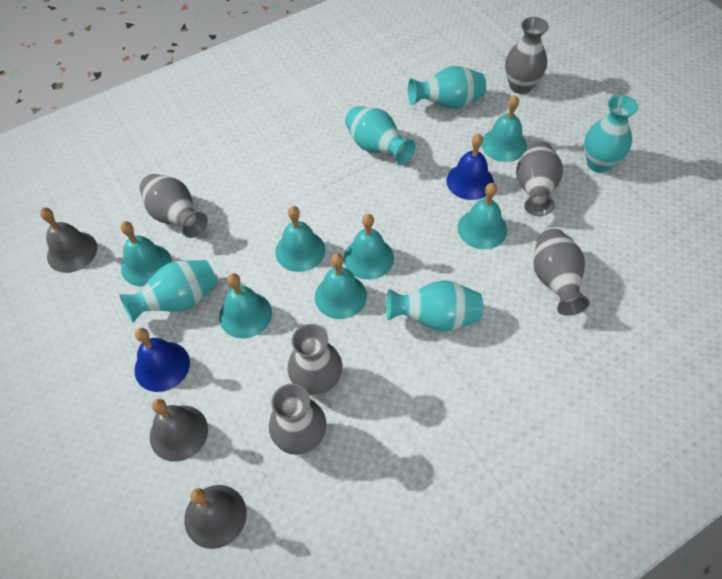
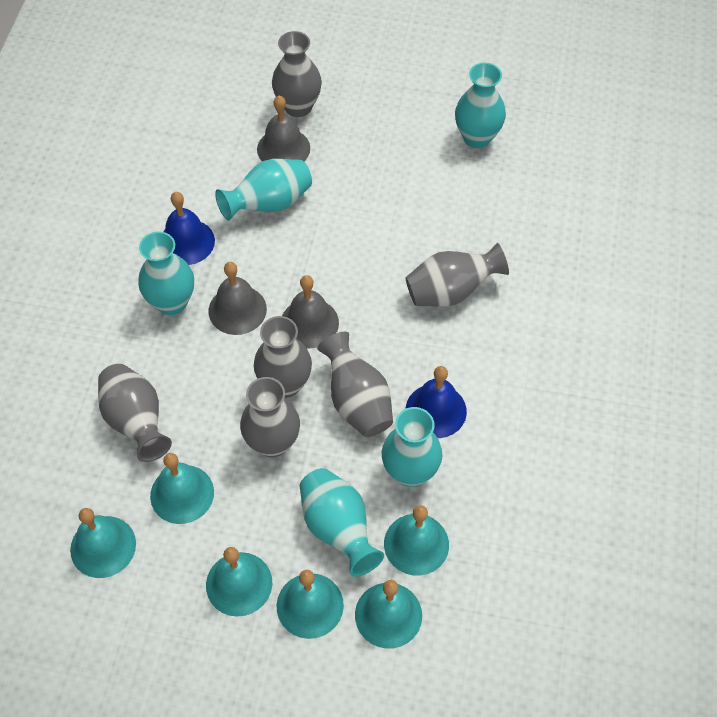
turquoise bell: 7 -> 6

